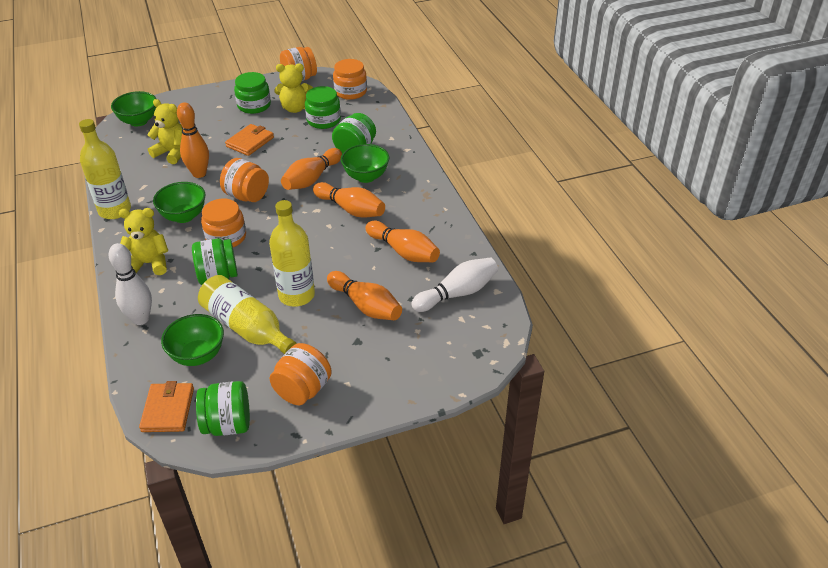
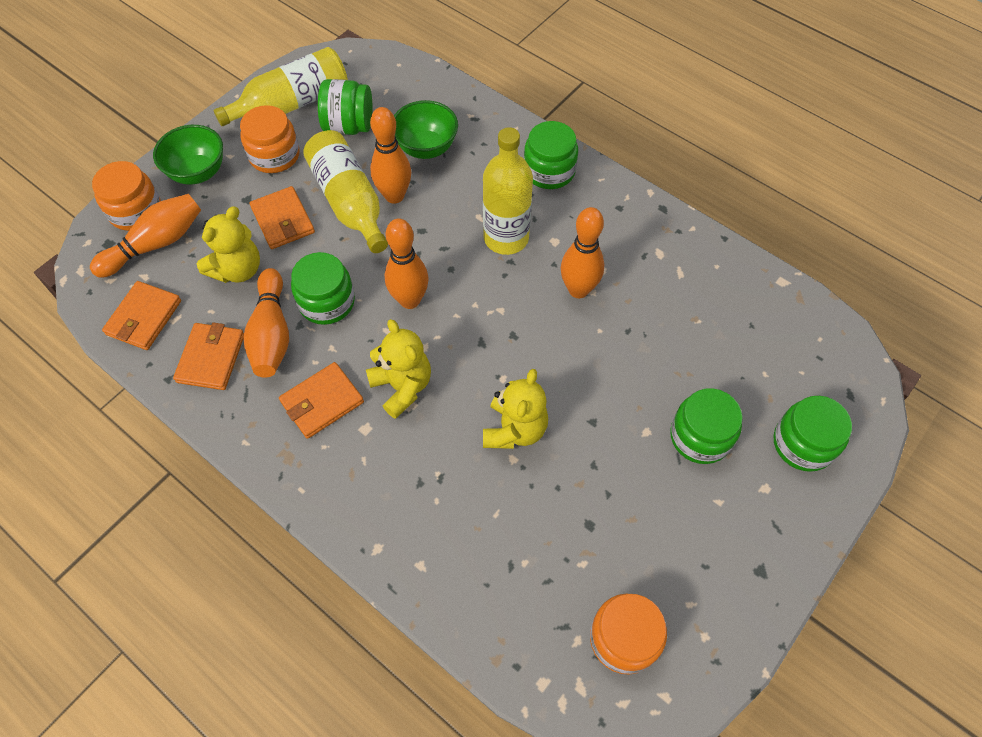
green bowl: 4 -> 2
orange jar: 5 -> 3
orange wallet: 2 -> 4
white bowling pin: 2 -> 0

